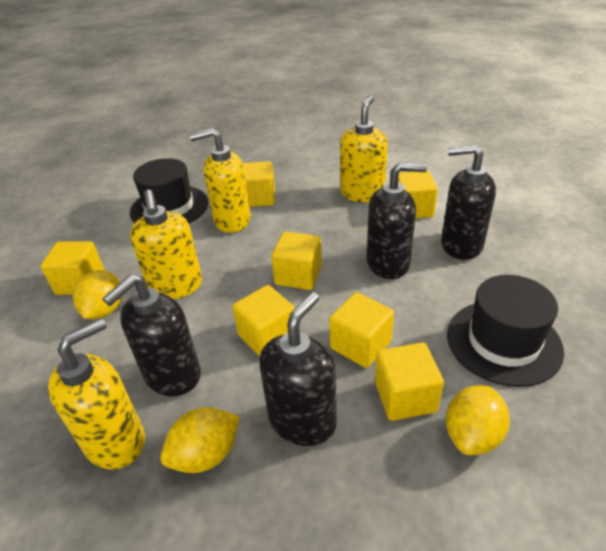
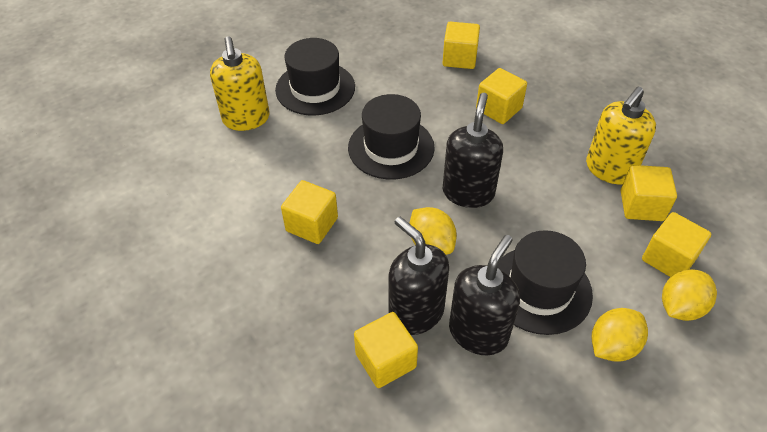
black hat: 2 -> 3
black soap dispenser: 4 -> 3
yellow cube: 7 -> 6
yellow soap dispenser: 4 -> 2

